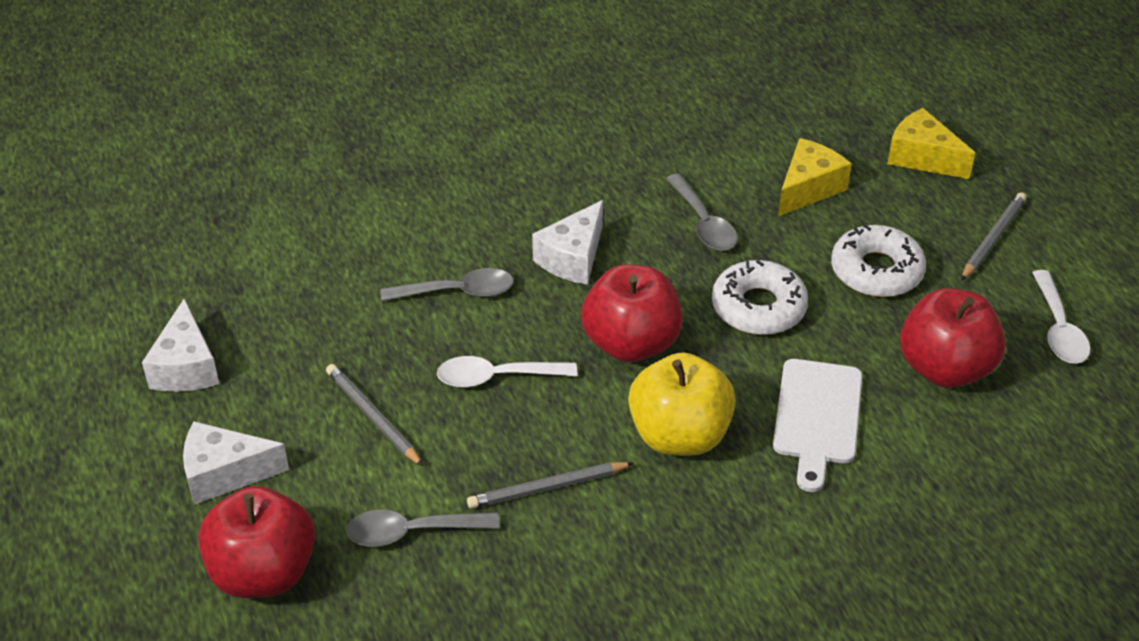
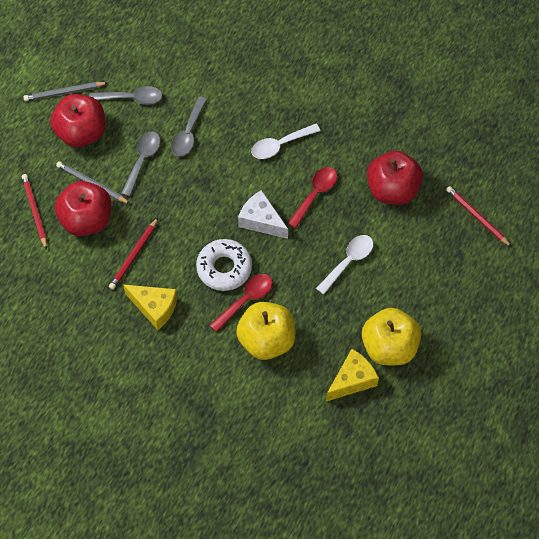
grey pencil: 3 -> 2
red pencil: 0 -> 3
red spoon: 0 -> 2
white cheese: 3 -> 1
white cutting board: 1 -> 0
white donut: 2 -> 1
yellow apple: 1 -> 2

